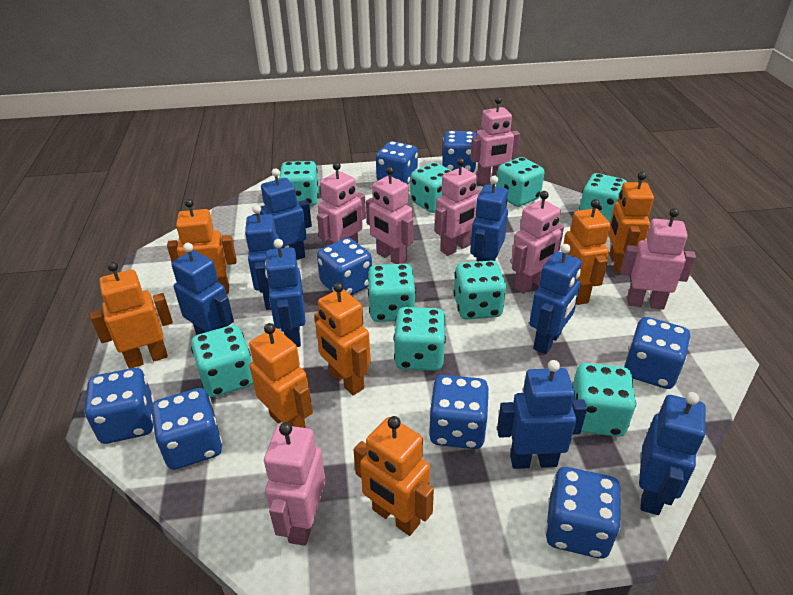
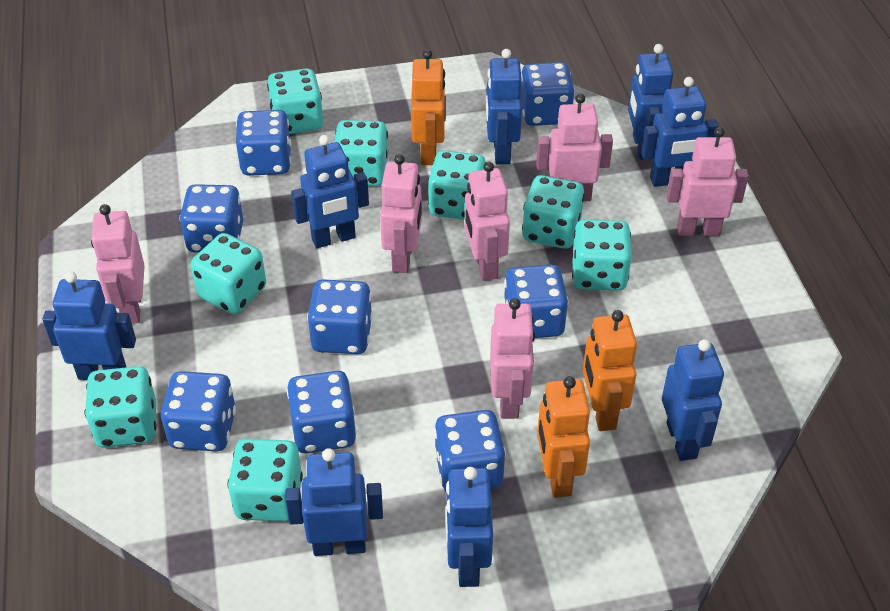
orange robot: 7 -> 3
pink robot: 7 -> 6
turquoise dice: 9 -> 8

